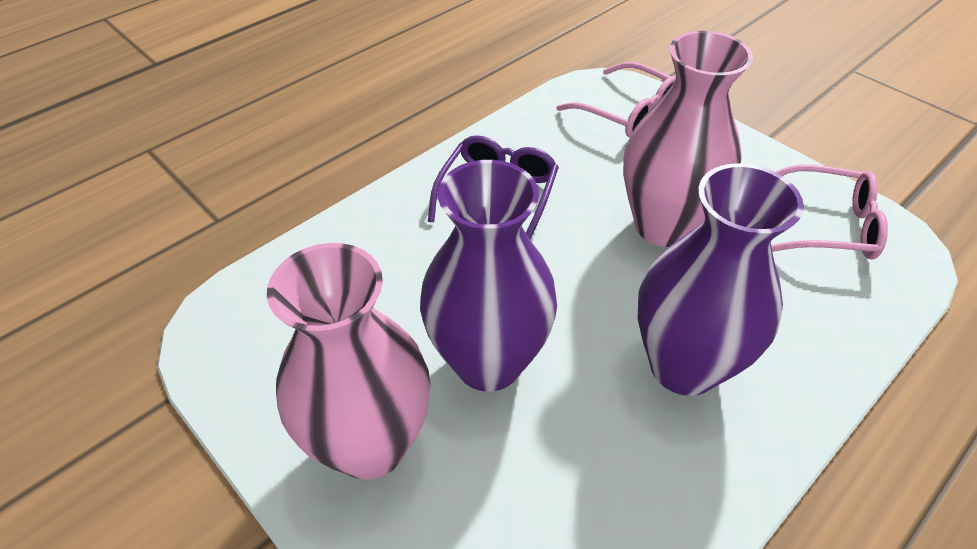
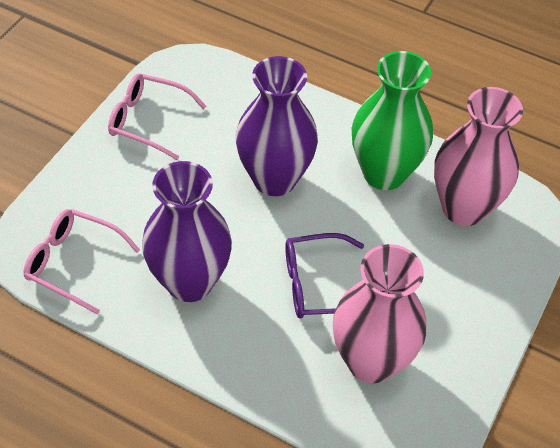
green vase: 0 -> 1

